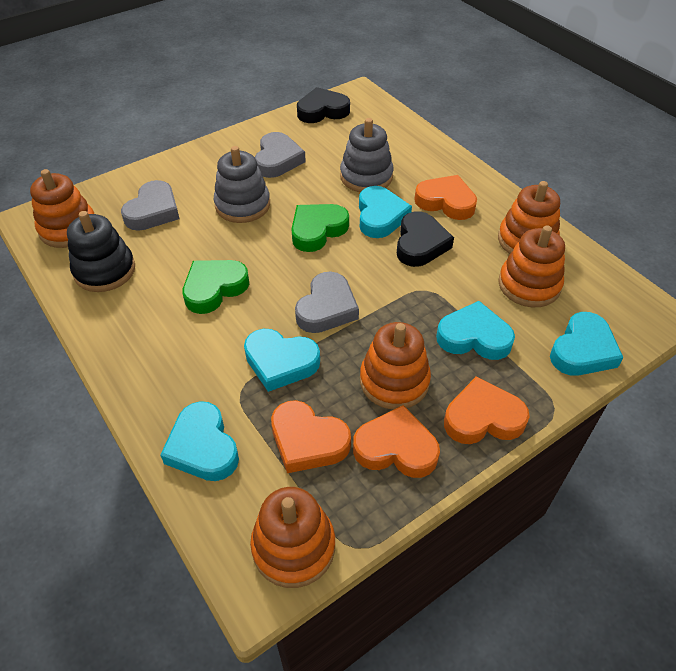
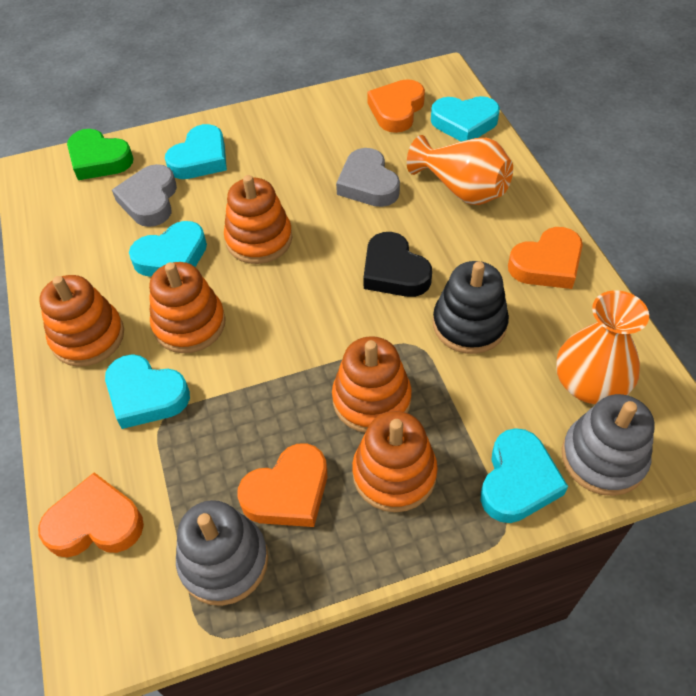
black heart: 2 -> 1
green heart: 2 -> 1
grey heart: 3 -> 2
orange vase: 0 -> 2

